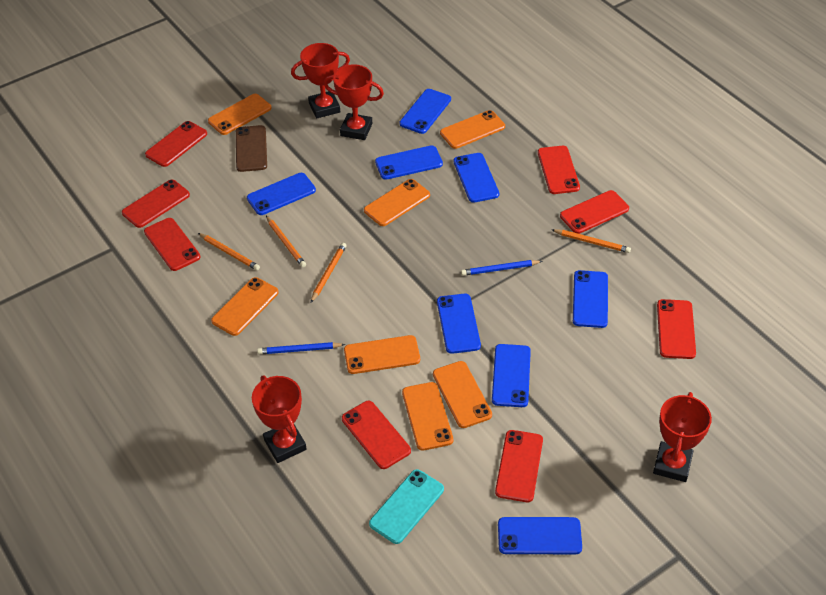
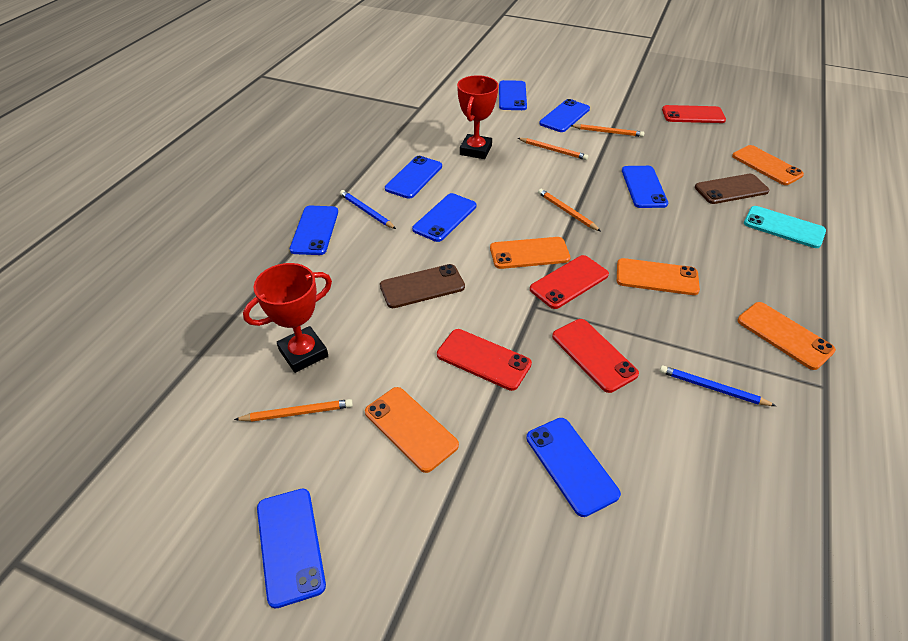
brown phone: 1 -> 2
orange phone: 7 -> 5
red phone: 8 -> 4
red trophy: 4 -> 2

